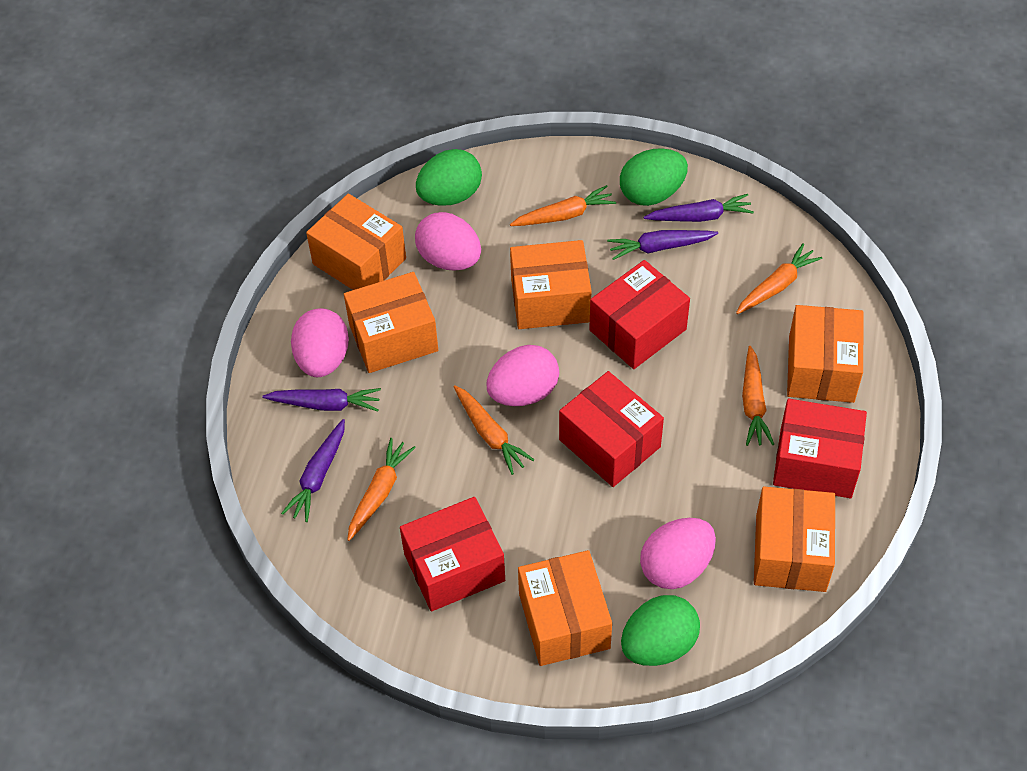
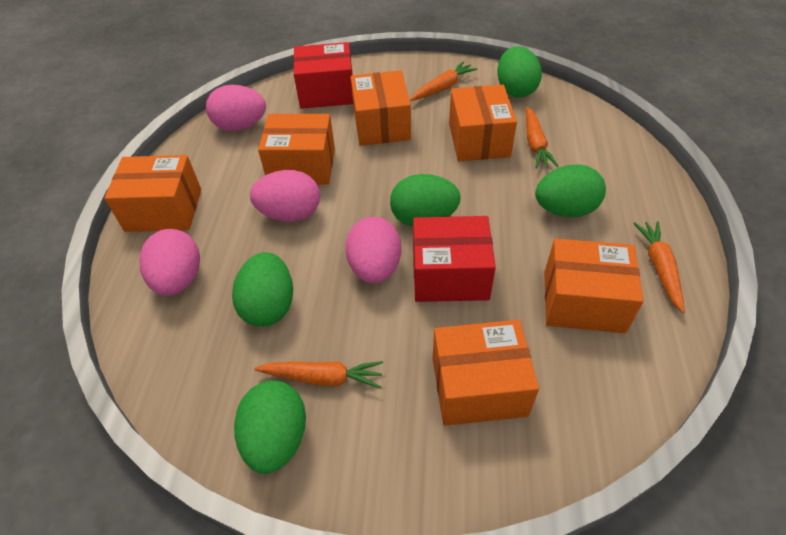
green egg: 3 -> 5
orange carrot: 5 -> 4
purple carrot: 4 -> 0
red box: 4 -> 2

